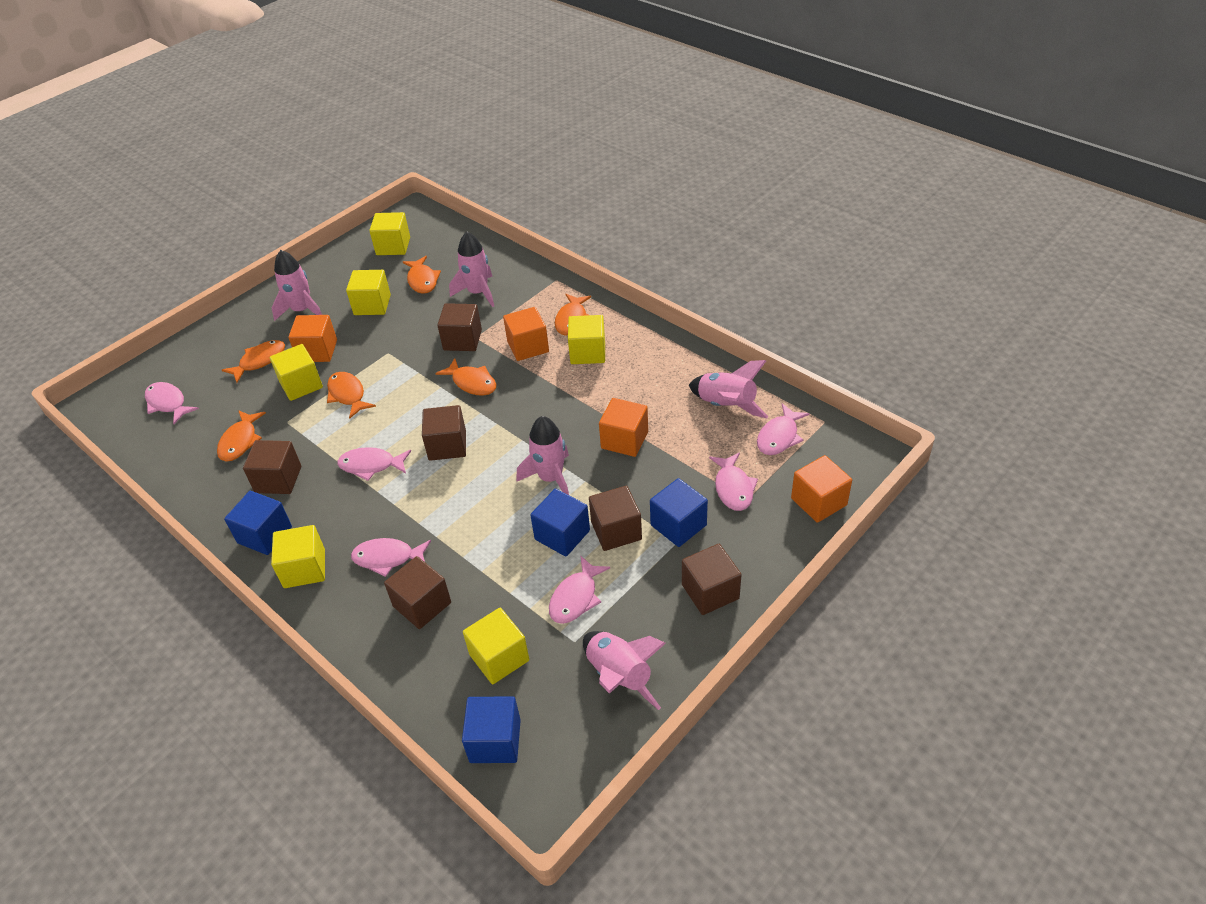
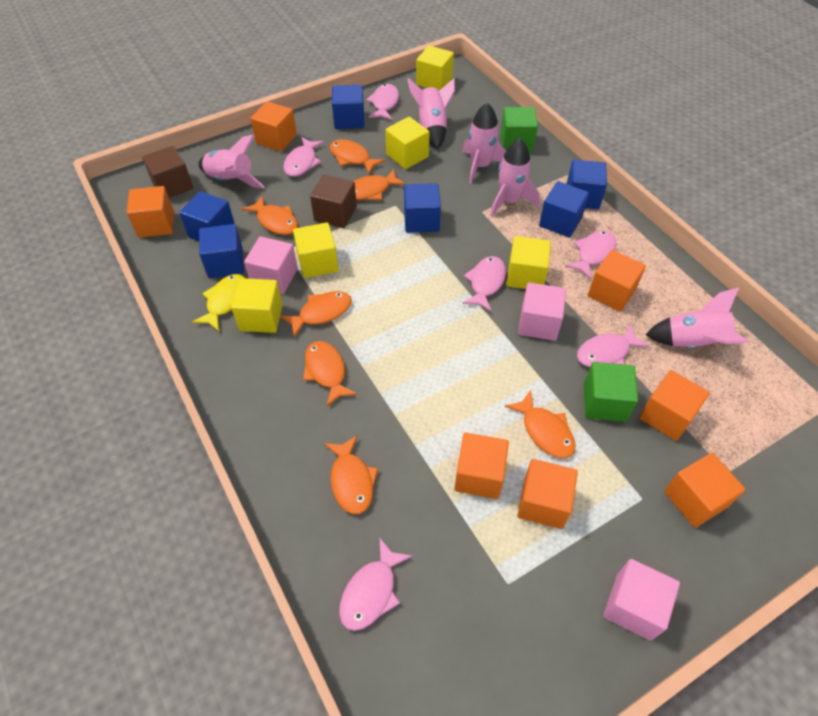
blue cube: 4 -> 6
brown cube: 6 -> 2
green cube: 0 -> 2
orange cube: 4 -> 7
orange fish: 6 -> 7
pink cube: 0 -> 3
yellow cube: 6 -> 5
yellow fish: 0 -> 1

